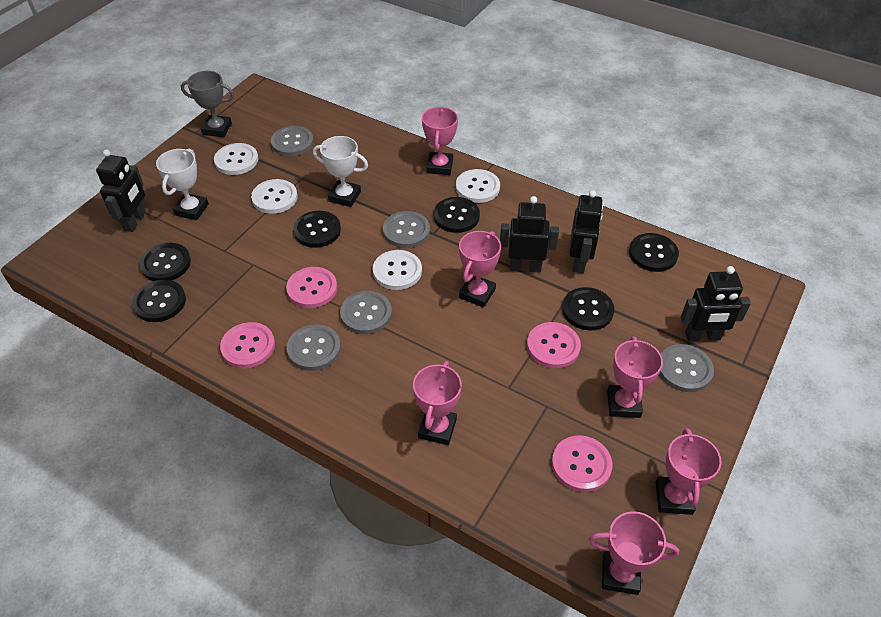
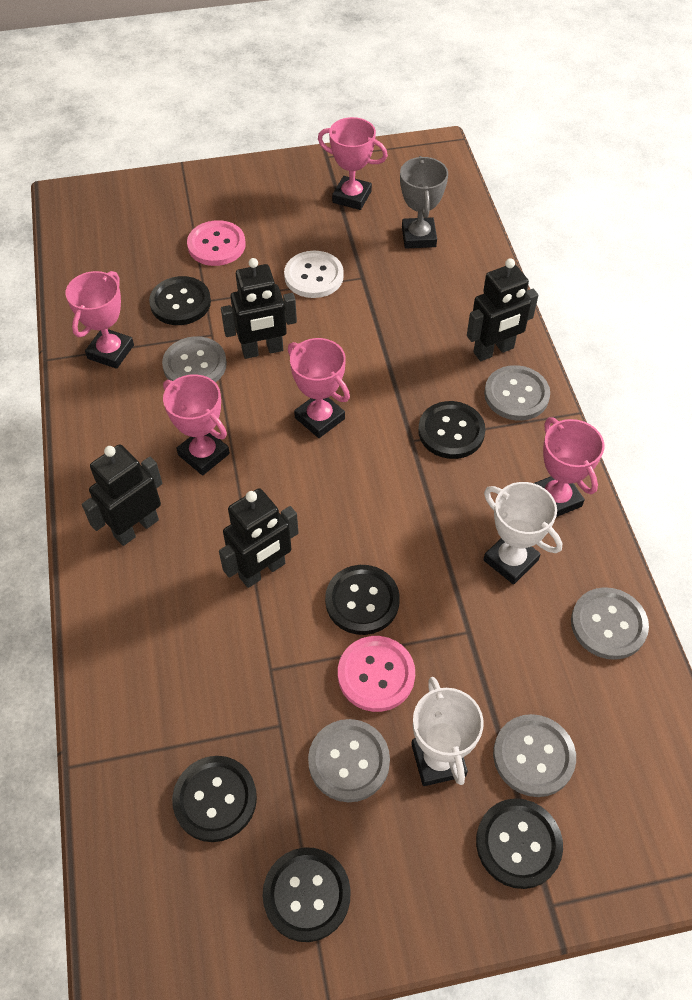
pink button: 4 -> 2
pink trophy: 6 -> 5
white button: 4 -> 1

